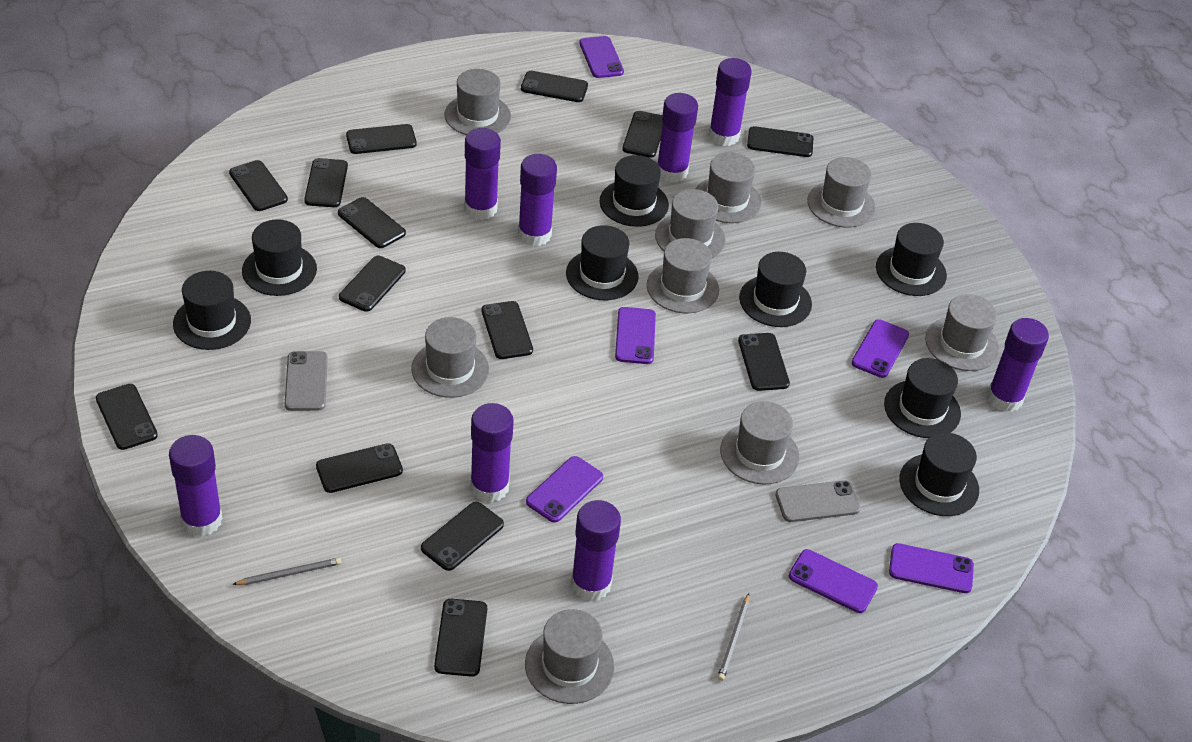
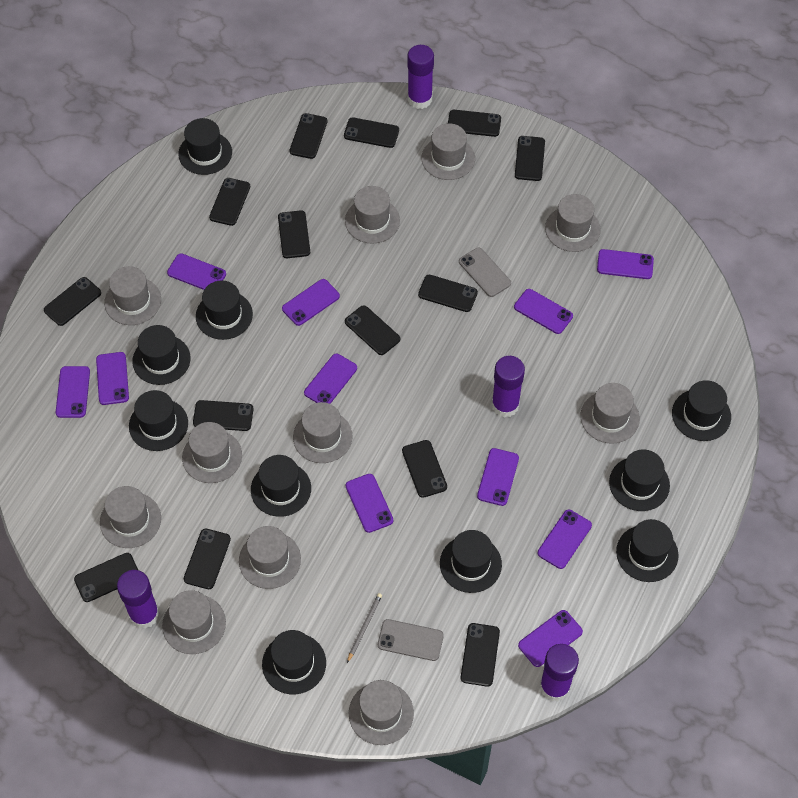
black hat: 8 -> 10
grey hat: 9 -> 11
grey pencil: 2 -> 1
purple glue stick: 8 -> 4
purple phone: 6 -> 11

